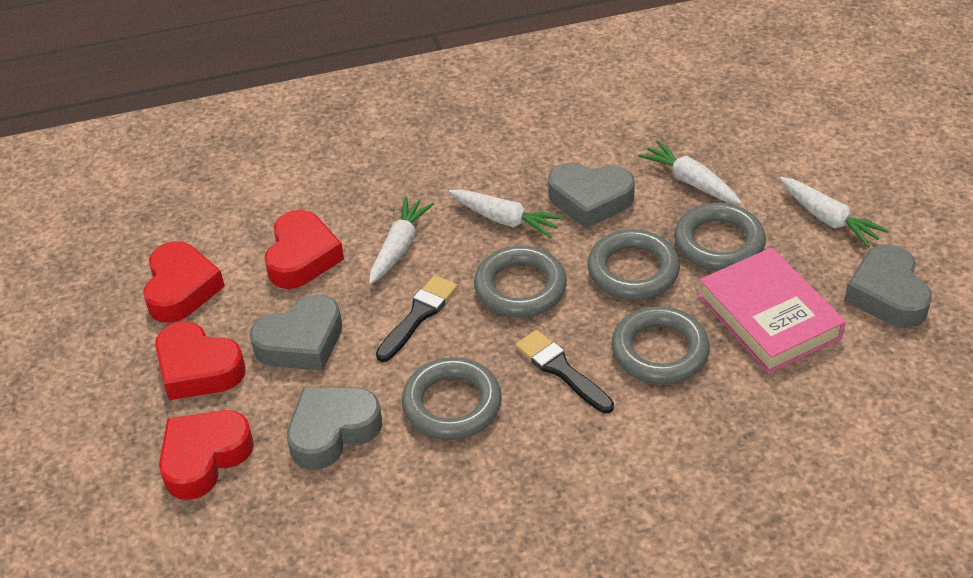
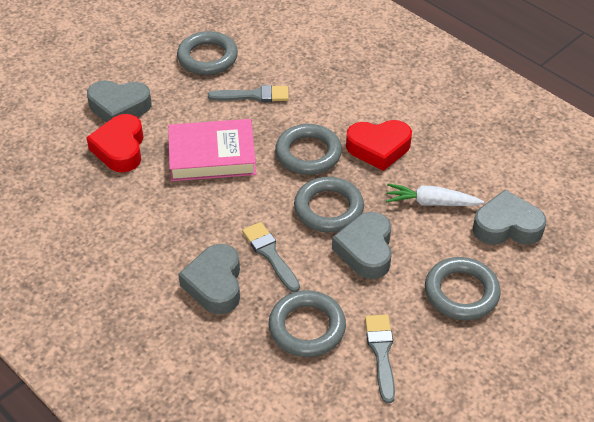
black brush: 2 -> 0
grey brush: 0 -> 3
red heart: 4 -> 2
white carrot: 4 -> 1

